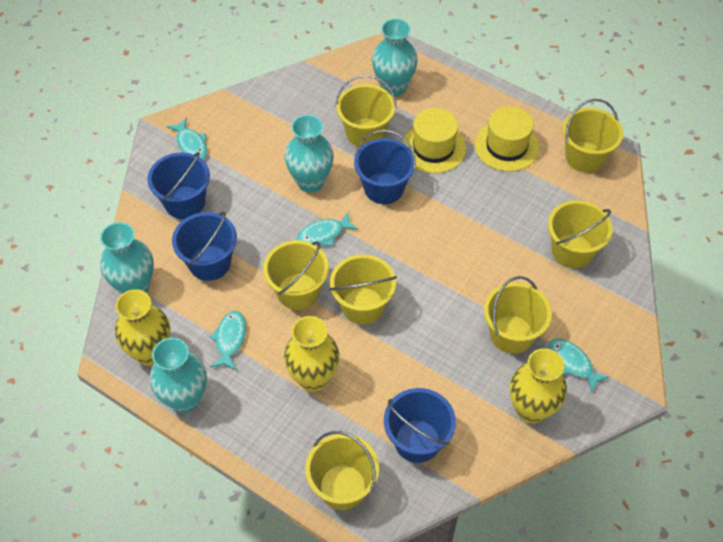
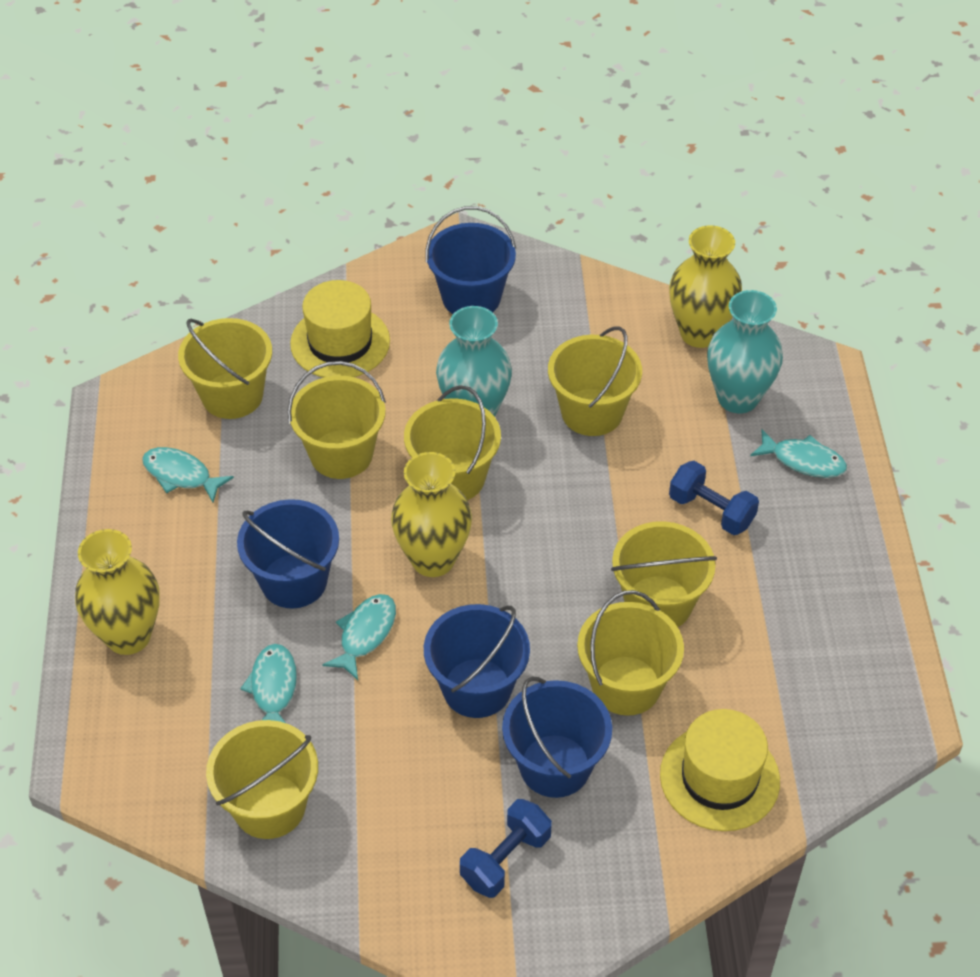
blue dumbbell: 0 -> 2
turquoise vase: 4 -> 2

